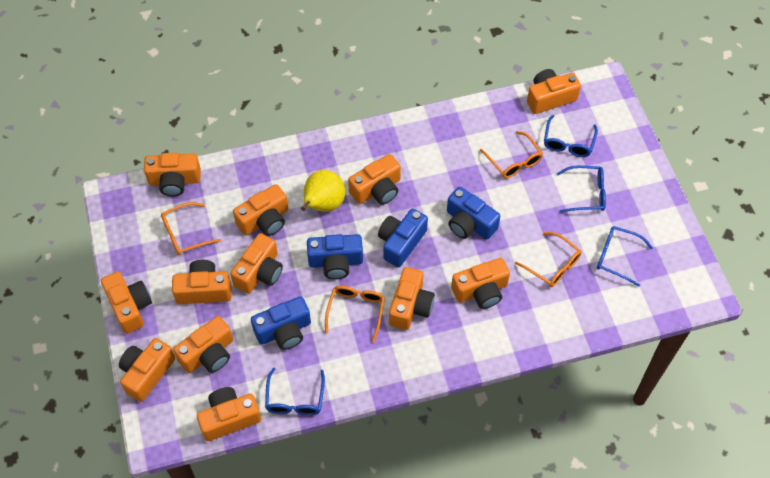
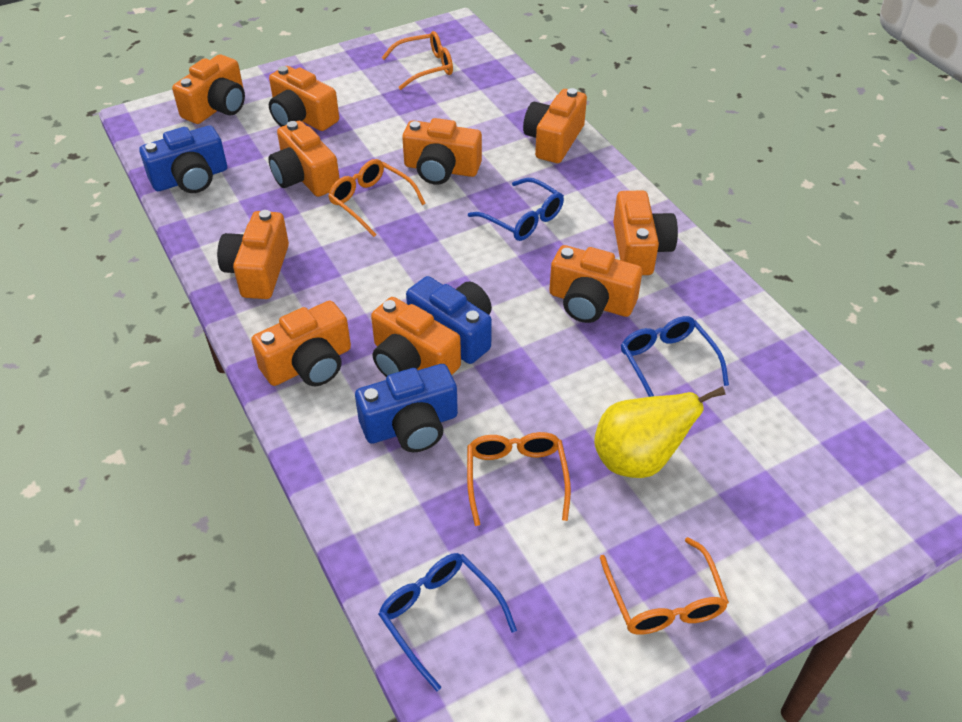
blue camera: 4 -> 3
blue glasses: 4 -> 3
orange camera: 12 -> 10

